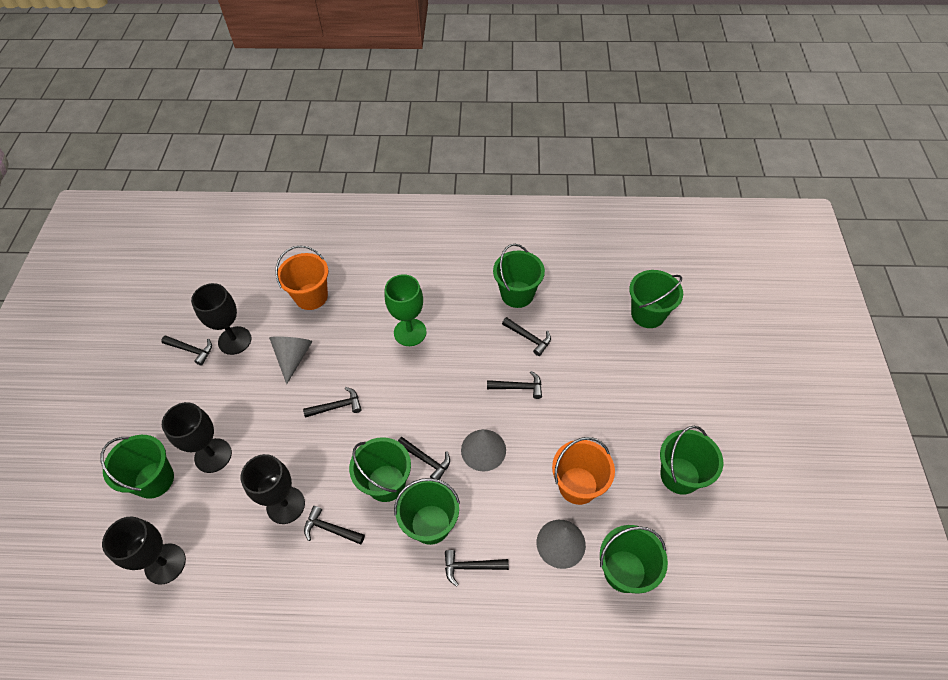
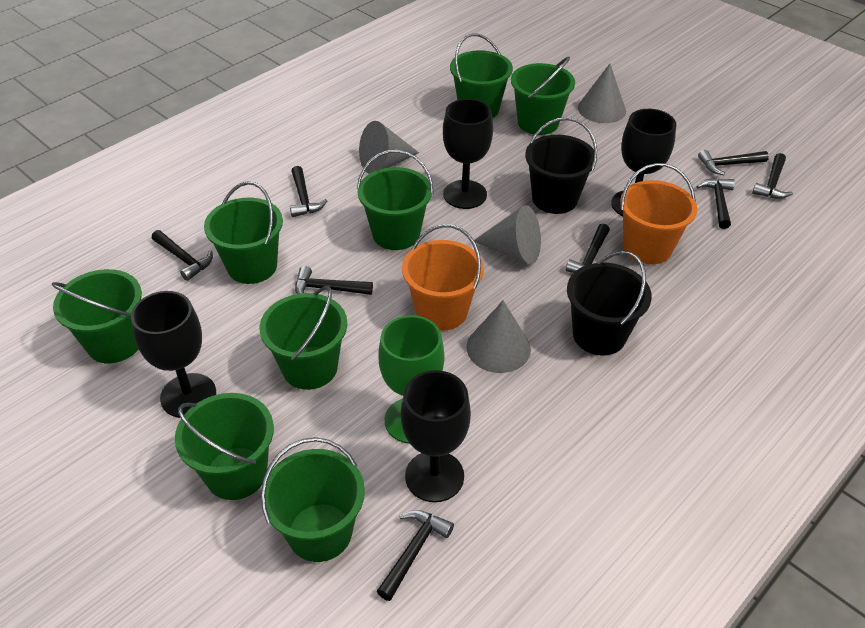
black bucket: 0 -> 2
black hammer: 7 -> 8
green bucket: 7 -> 8
grey cone: 3 -> 4

